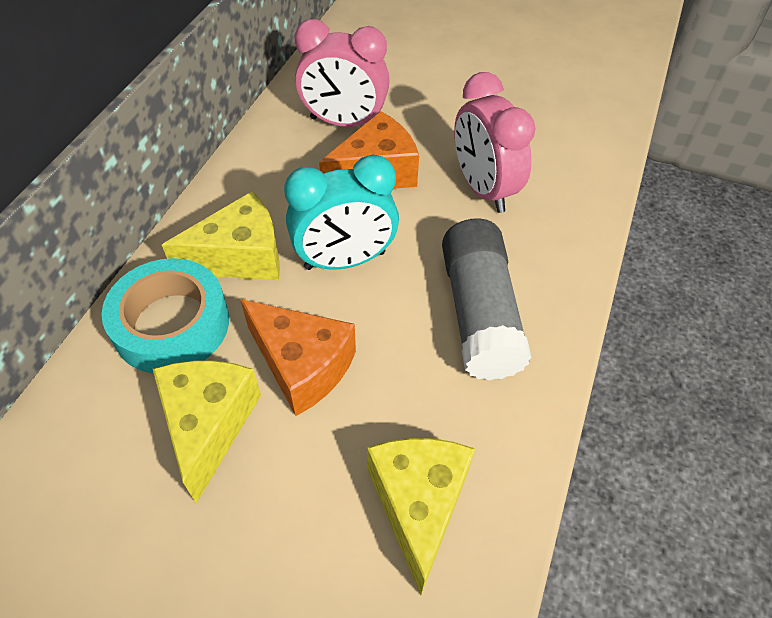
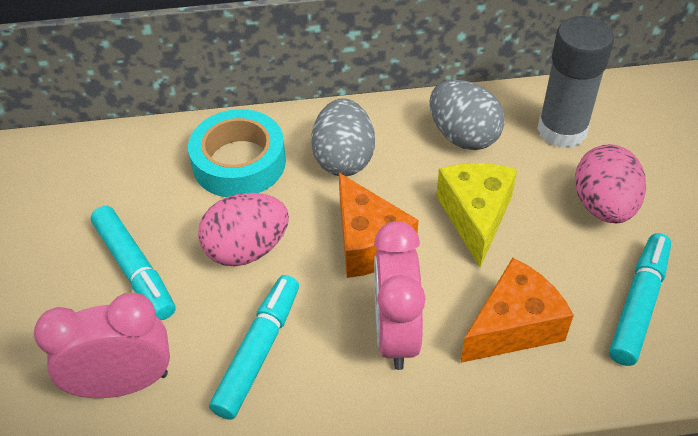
grey egg: 0 -> 2
pink egg: 0 -> 2
turquoise clock: 1 -> 0
turquoise marker: 0 -> 3
yellow cheese: 3 -> 1

